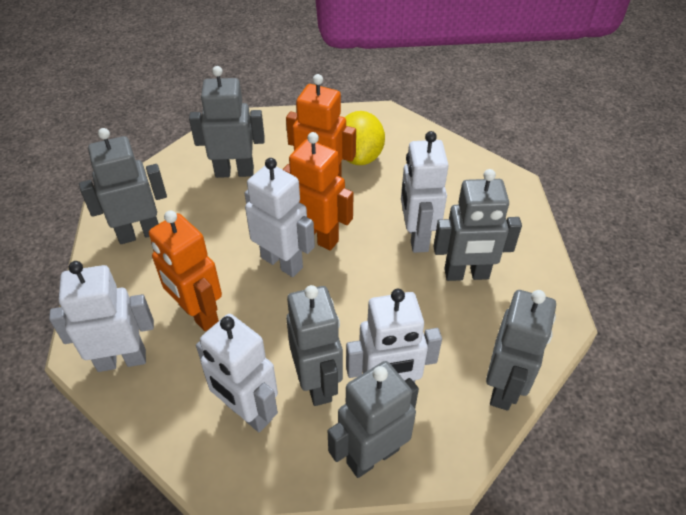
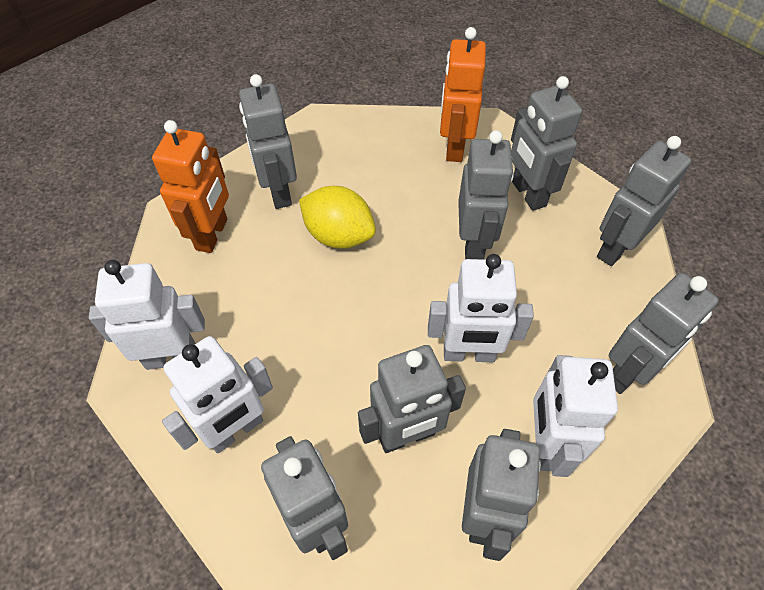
grey robot: 6 -> 8
orange robot: 3 -> 2
white robot: 5 -> 4

